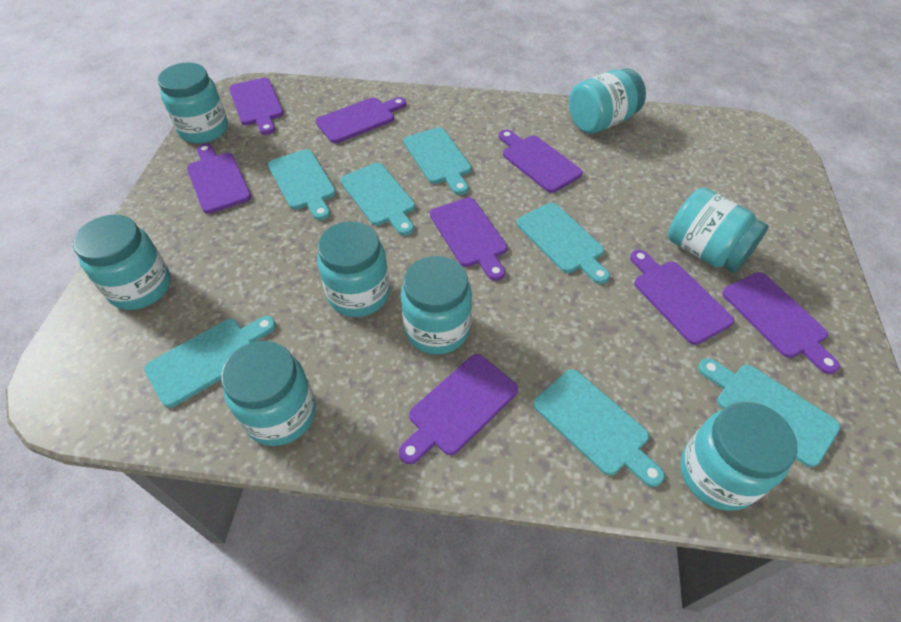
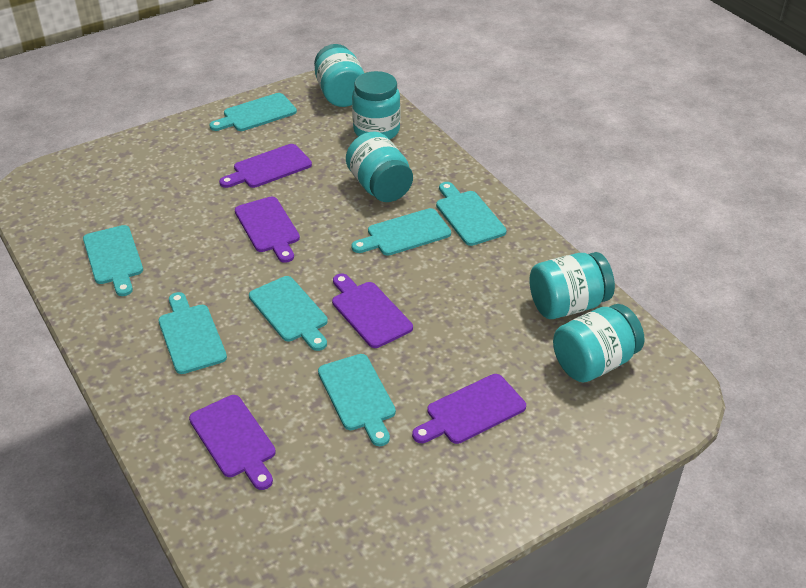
purple cutting board: 8 -> 5
turquoise jar: 8 -> 5

